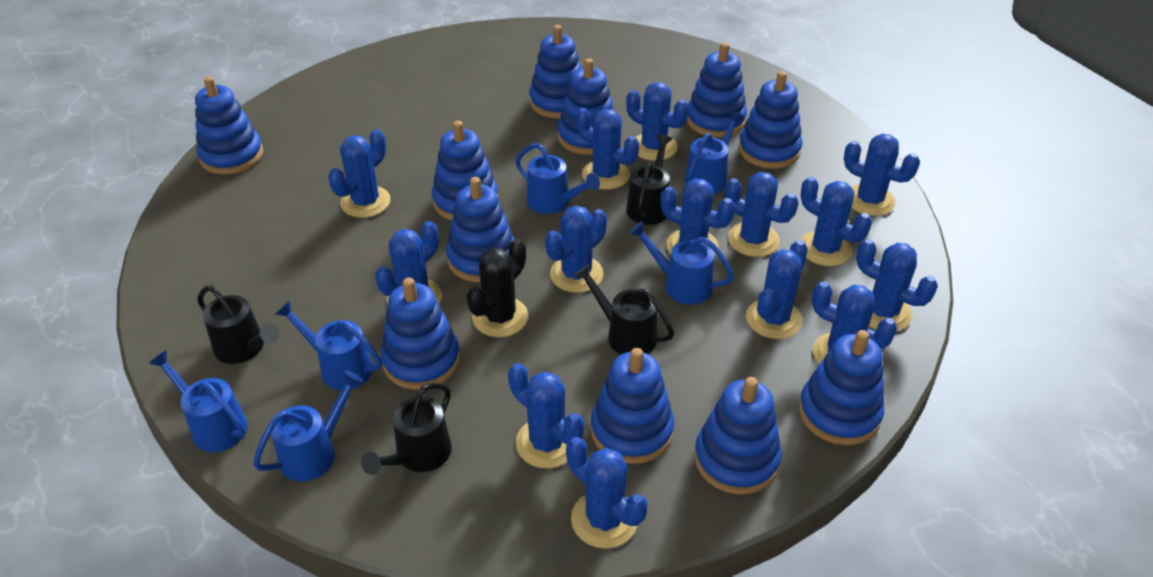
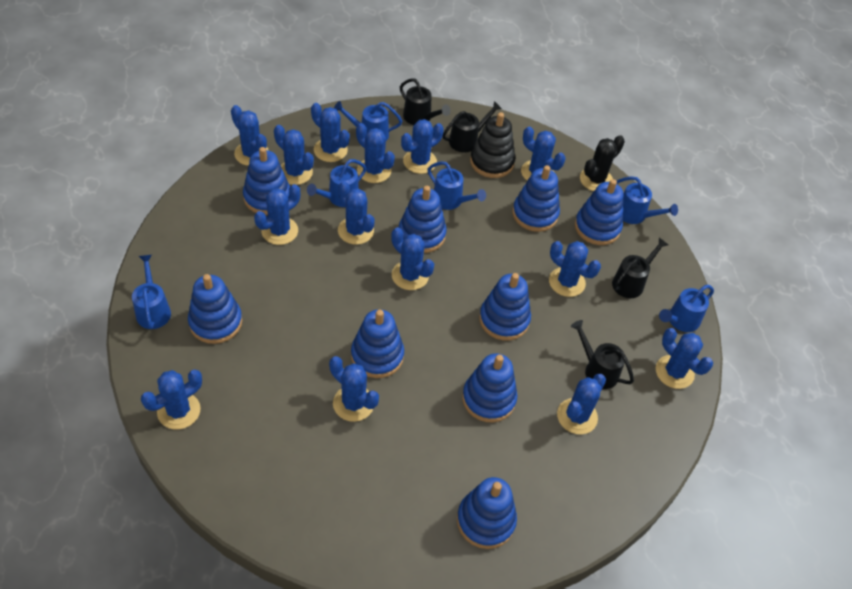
black stacking toy: 0 -> 1
blue stacking toy: 11 -> 9

